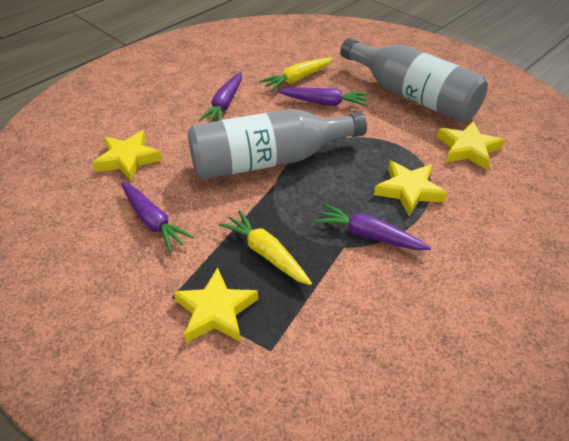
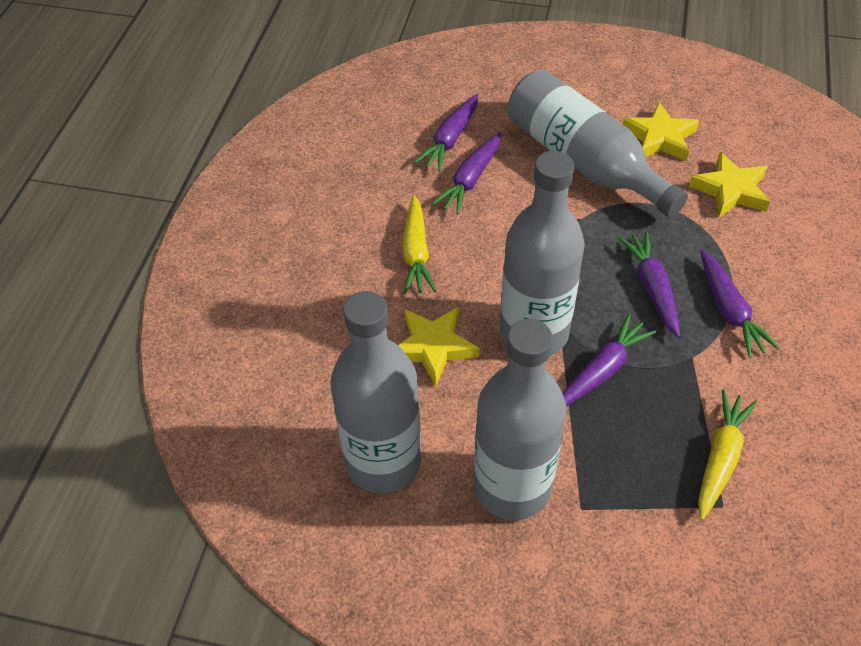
grey bottle: 2 -> 4
purple carrot: 4 -> 5
yellow star: 4 -> 3

